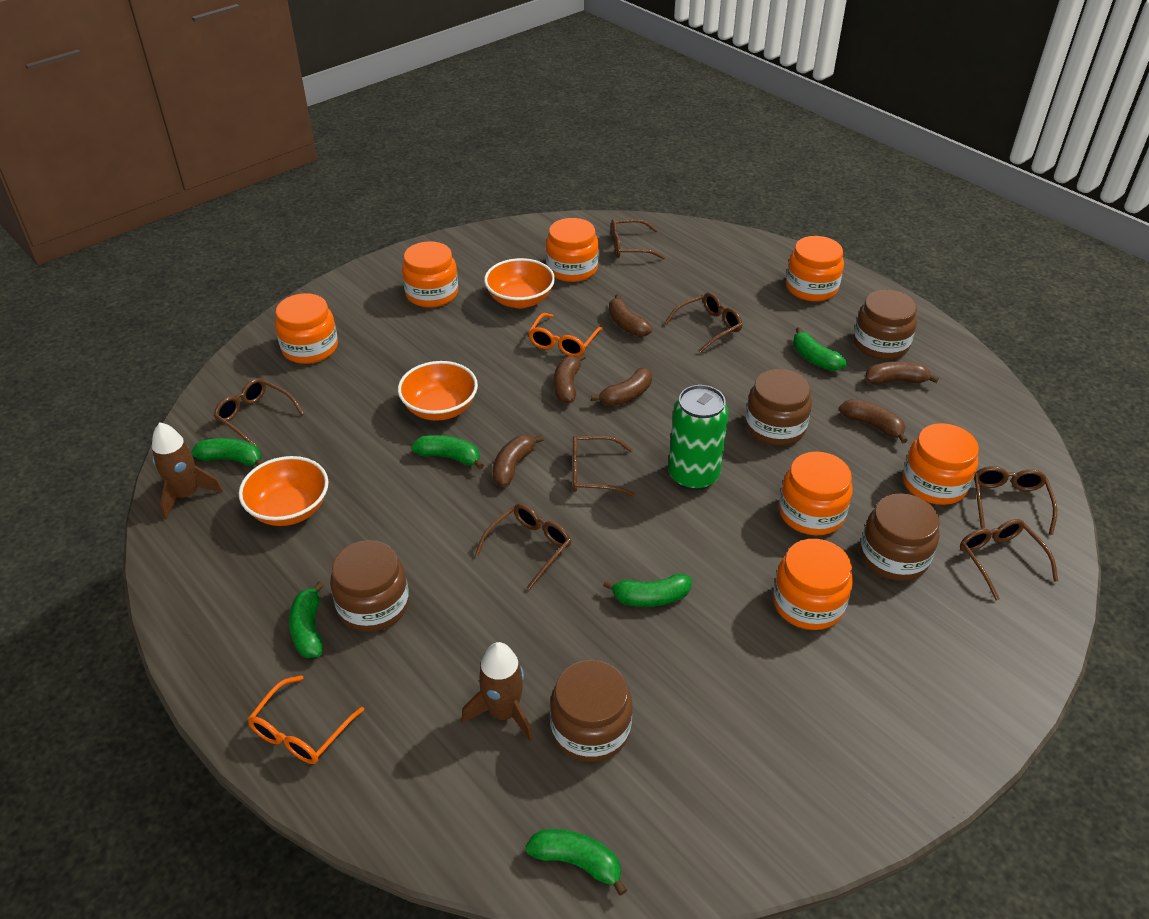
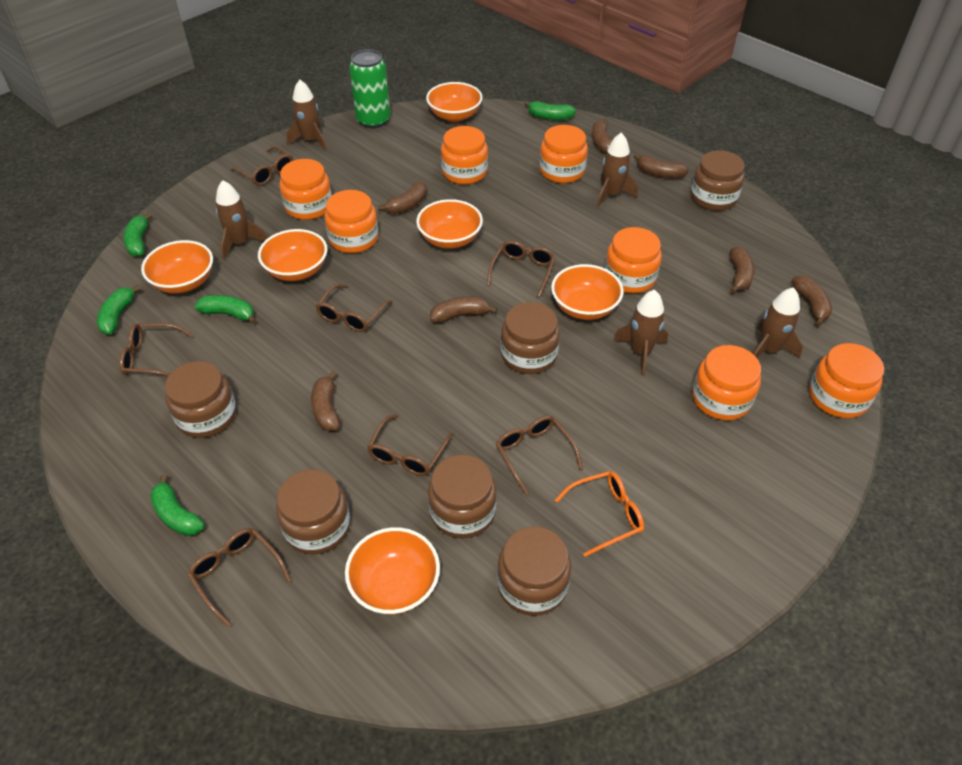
brown banana: 6 -> 7
brown jar: 5 -> 6
brown rocket: 2 -> 5
green banana: 6 -> 5
orange bowl: 3 -> 6
orange glasses: 2 -> 1

